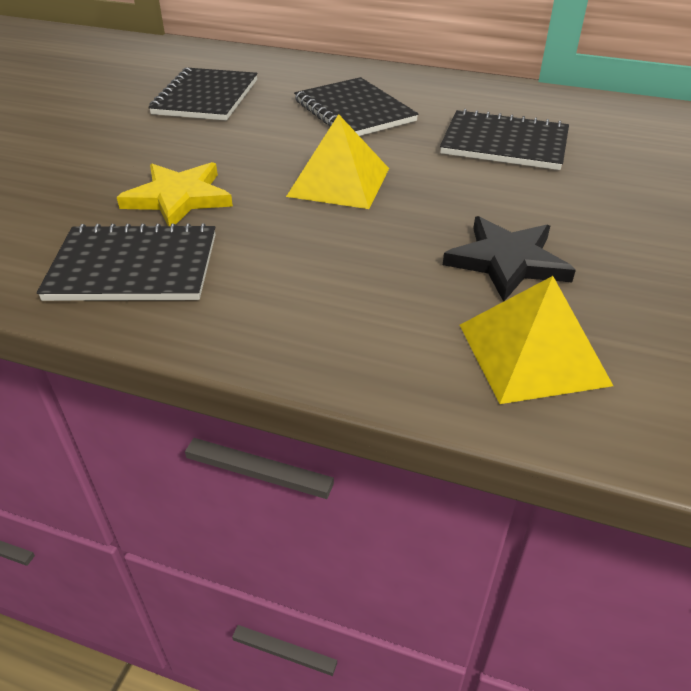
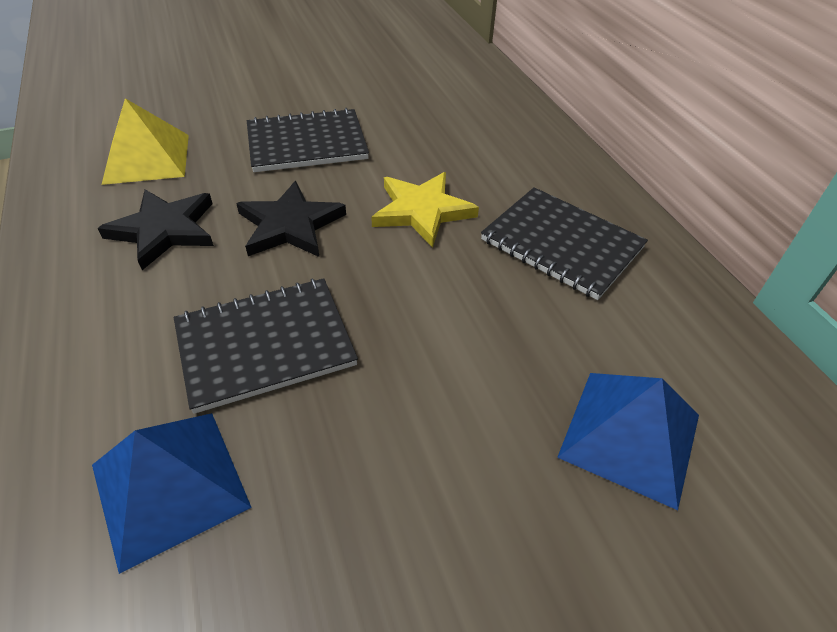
black notebook: 4 -> 3
black star: 1 -> 2
blue pyramid: 0 -> 2
yellow pyramid: 2 -> 1

